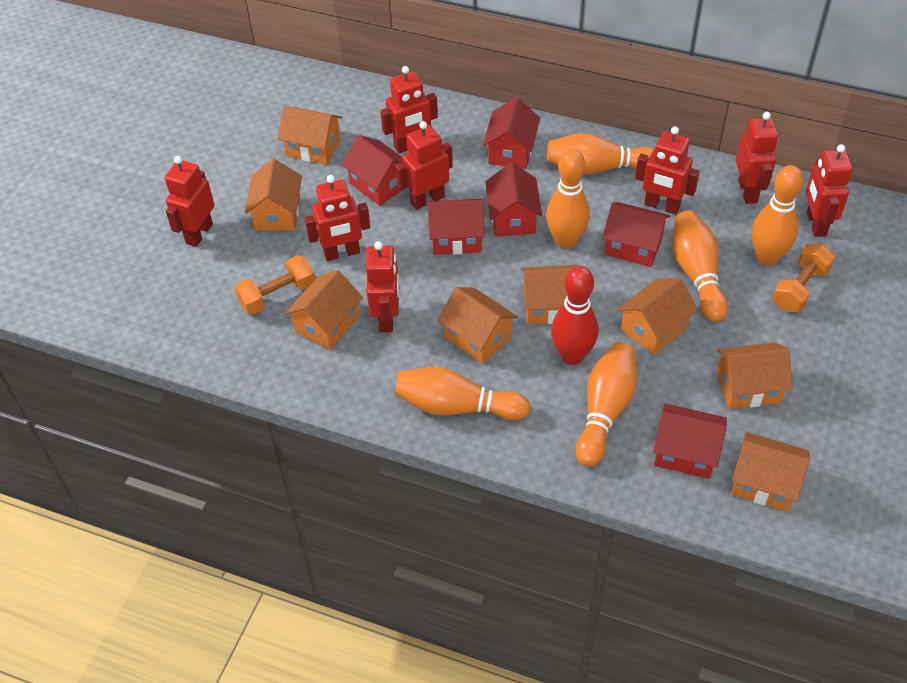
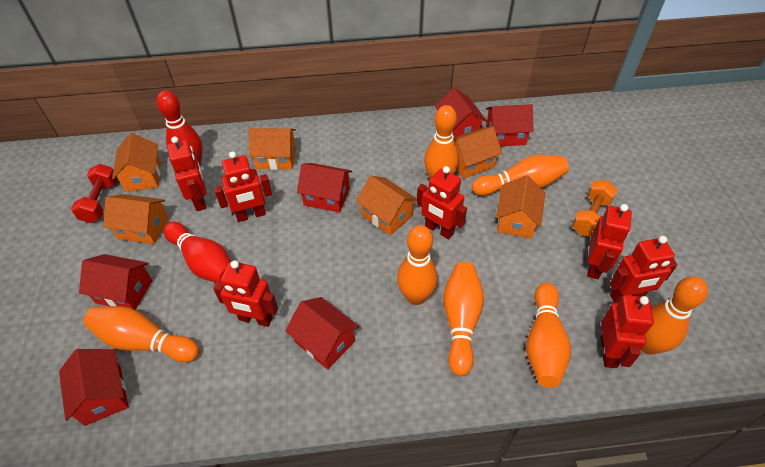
orange bowling pin: 6 -> 7
orange dumbbell: 2 -> 1
orange house: 8 -> 6
red bowling pin: 1 -> 2
red dumbbell: 0 -> 1
red robot: 8 -> 7

